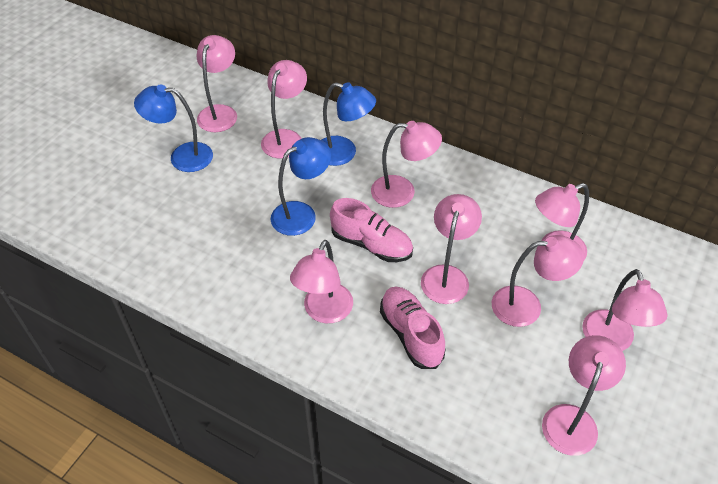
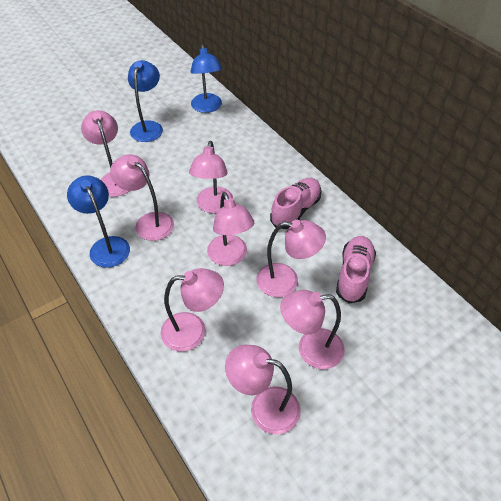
pink lamp: 9 -> 8

